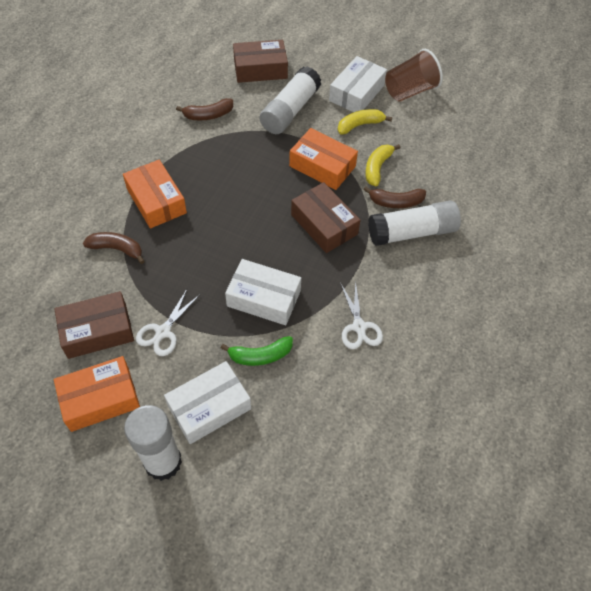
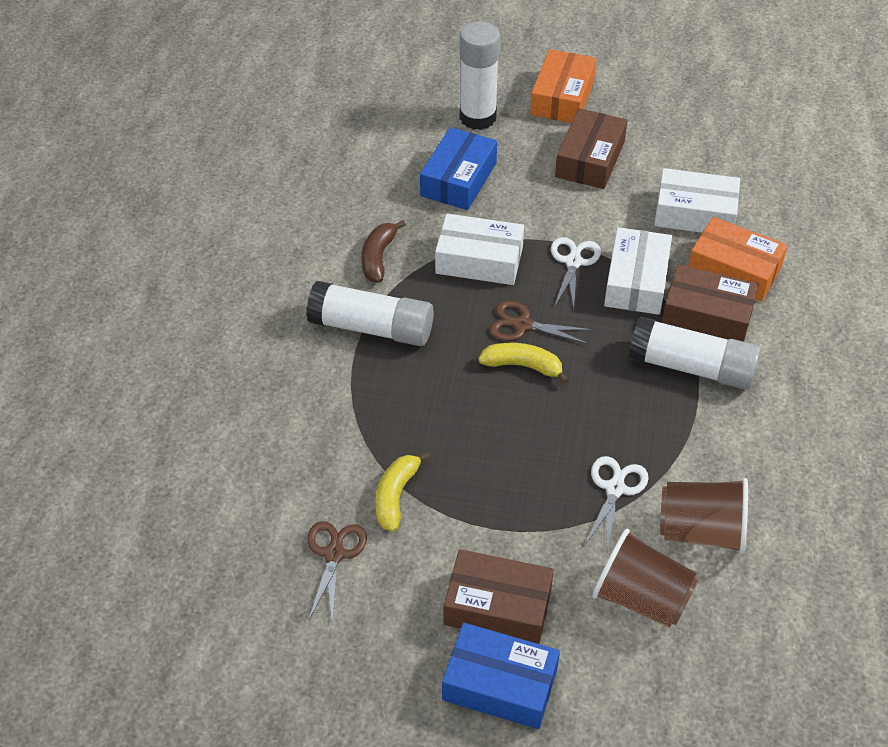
blue box: 0 -> 2
brown banana: 3 -> 1
brown cup: 1 -> 2
brown scissors: 0 -> 2
green banana: 1 -> 0
orange box: 3 -> 2

